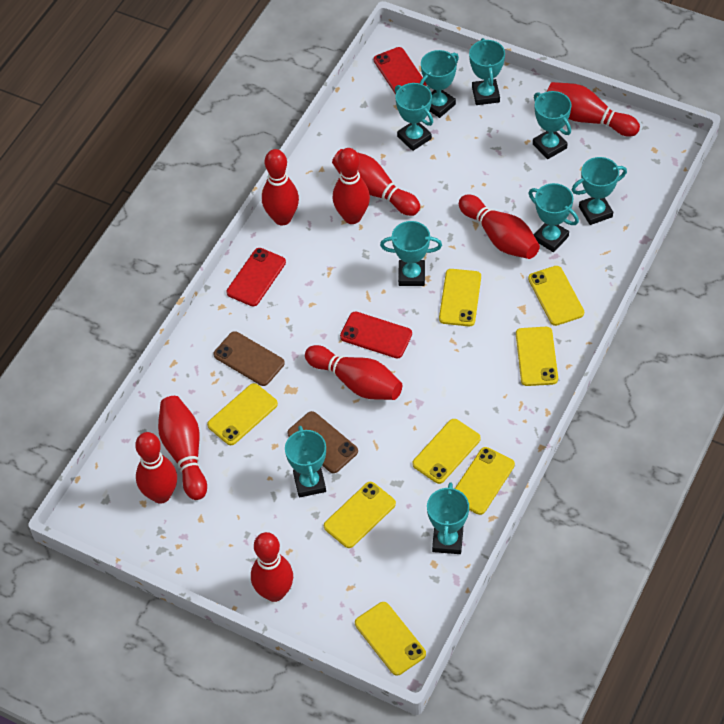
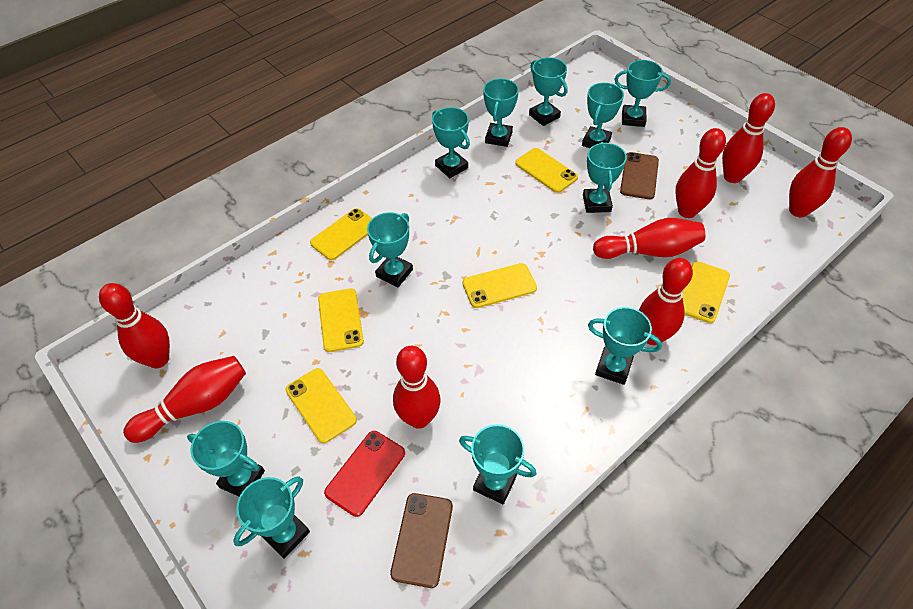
red bowling pin: 9 -> 8
red phone: 3 -> 1
turquoise trophy: 9 -> 11
yellow phone: 8 -> 6

